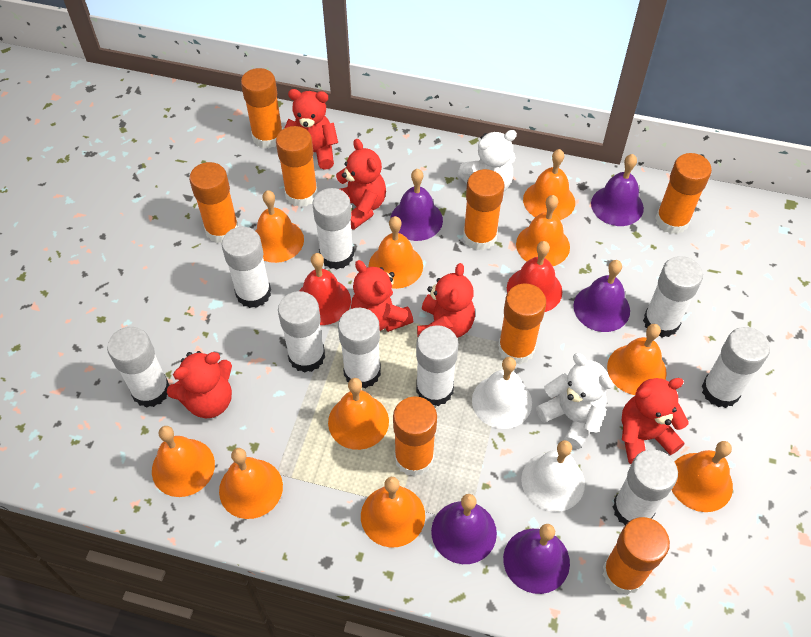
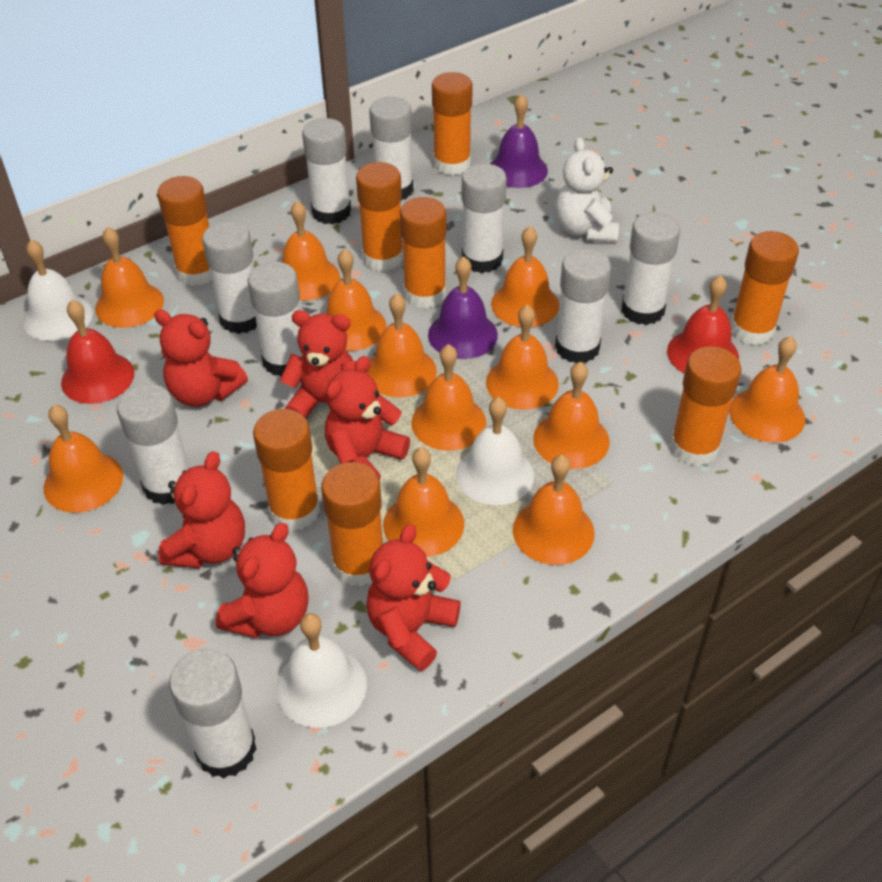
orange bell: 10 -> 12
purple bell: 5 -> 2
white bell: 2 -> 3
white teddy bear: 2 -> 1

